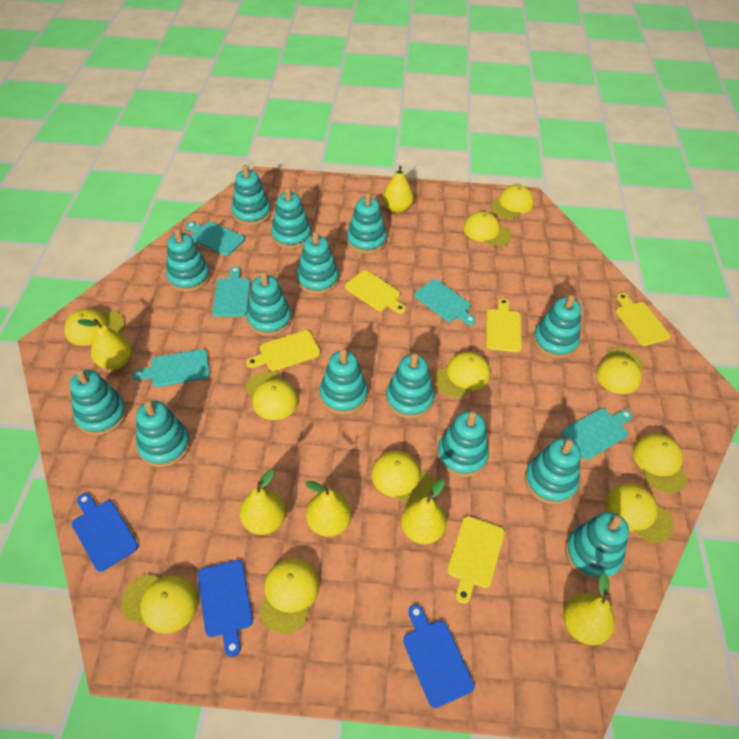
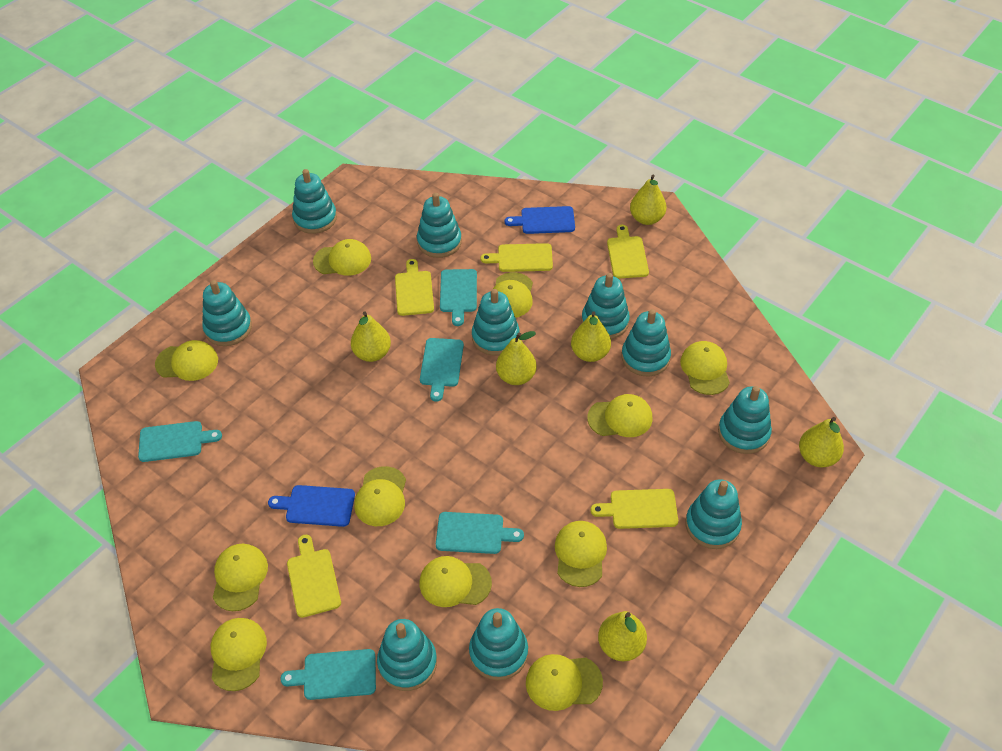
blue cutting board: 3 -> 2
turquoise stacking toy: 14 -> 10

